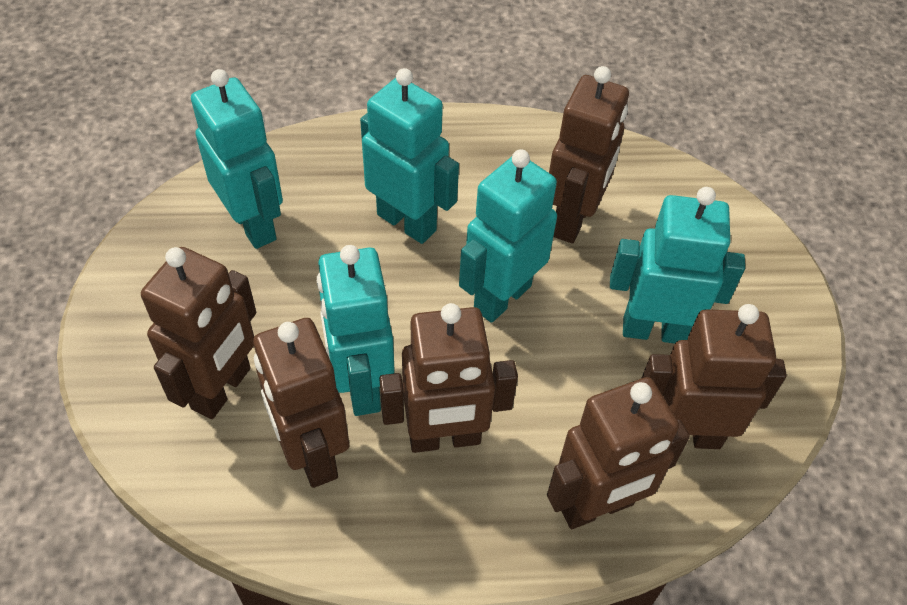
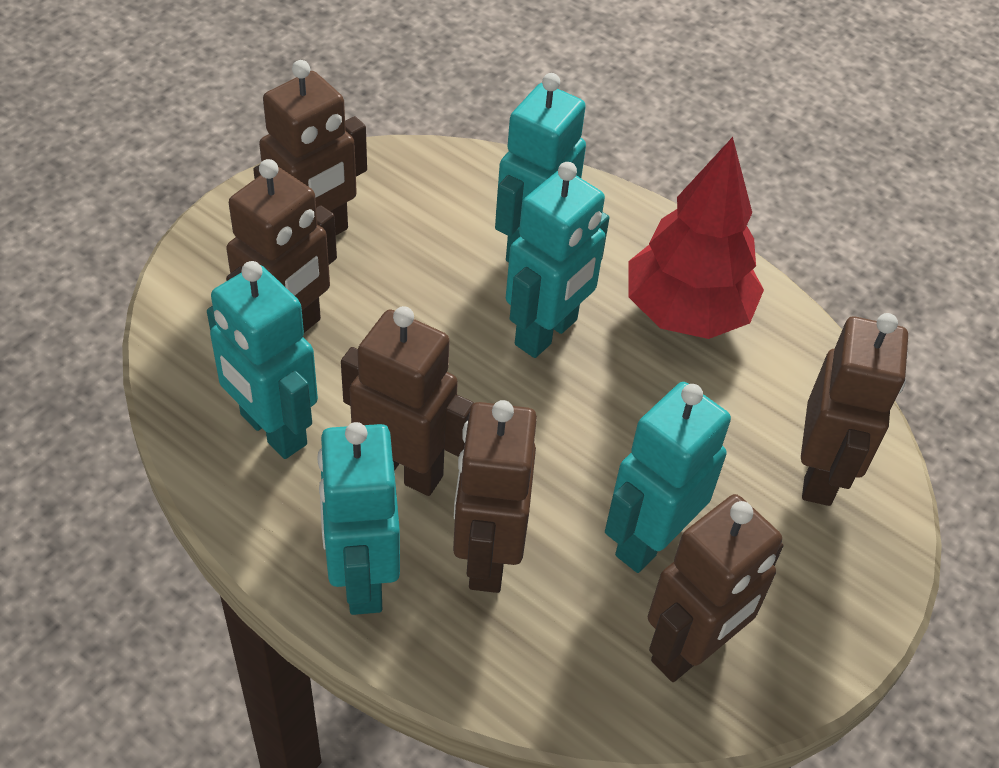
red tree: 0 -> 1

